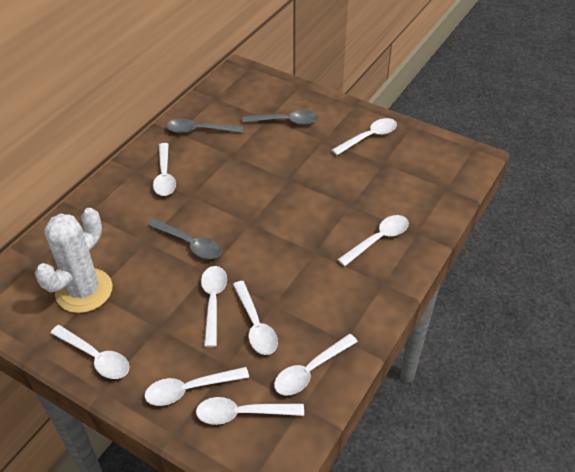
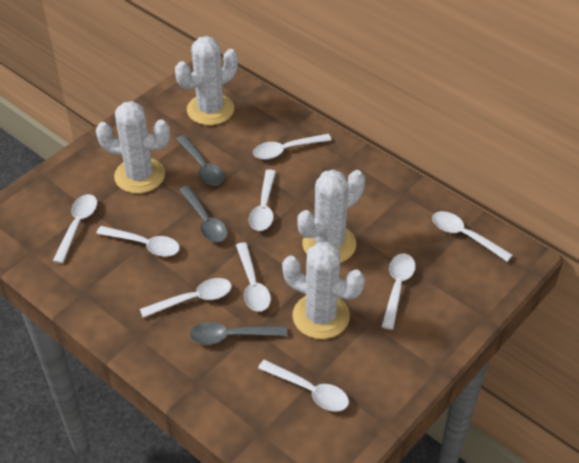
white cactus: 1 -> 4

